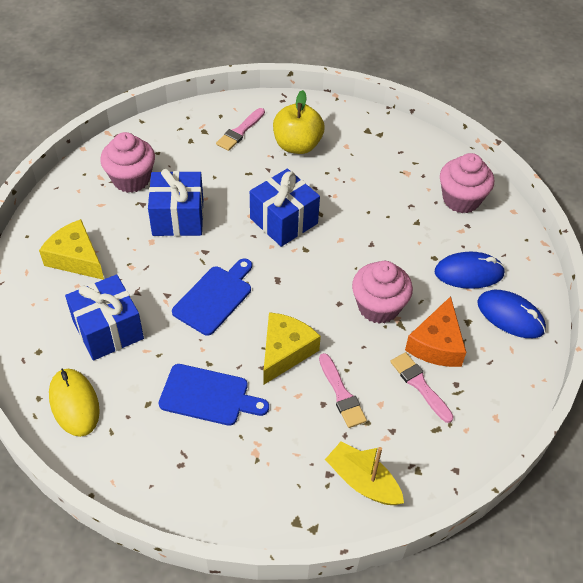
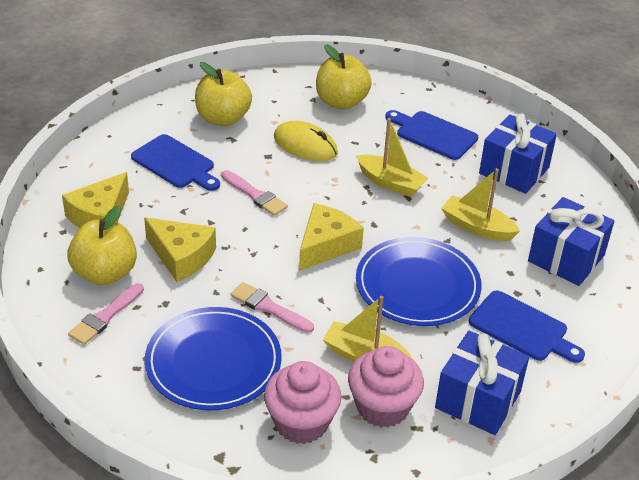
blue cutting board: 2 -> 3
blue mouse: 2 -> 0
blue plate: 0 -> 2
orange cheese: 1 -> 0
pink cupcake: 3 -> 2
yellow apple: 1 -> 3
yellow boat: 1 -> 3
yellow cheese: 2 -> 3

